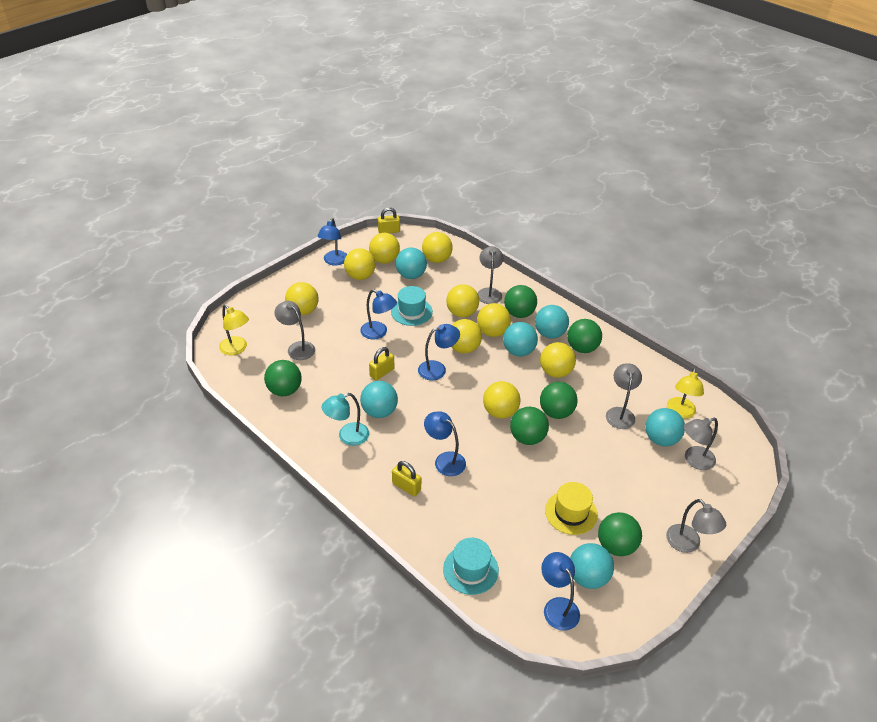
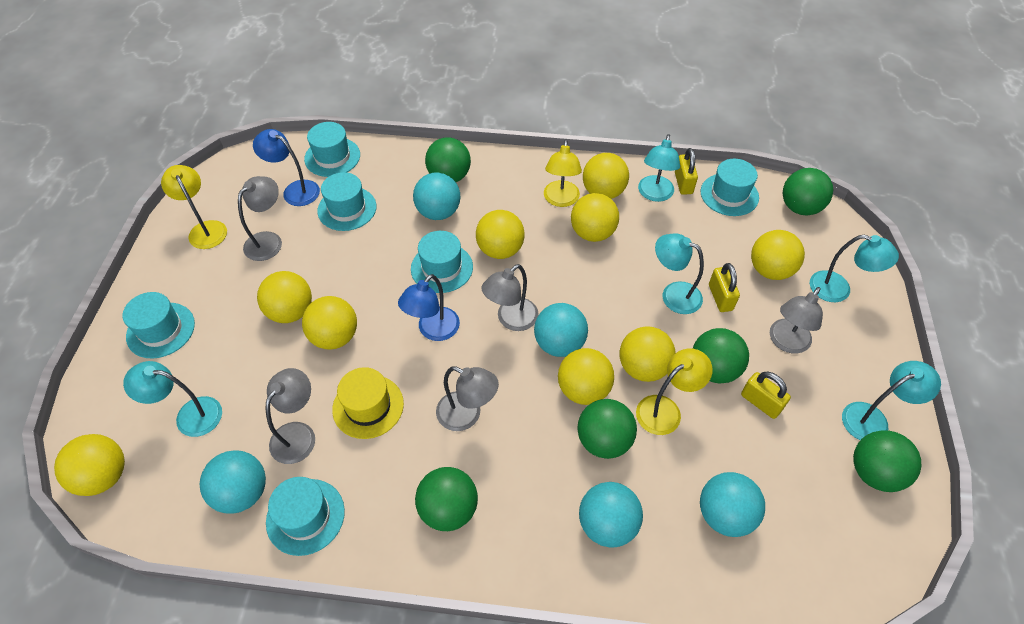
blue lamp: 5 -> 2
turquoise ball: 6 -> 5
turquoise hat: 2 -> 6
turquoise lamp: 1 -> 5
yellow lamp: 2 -> 3

